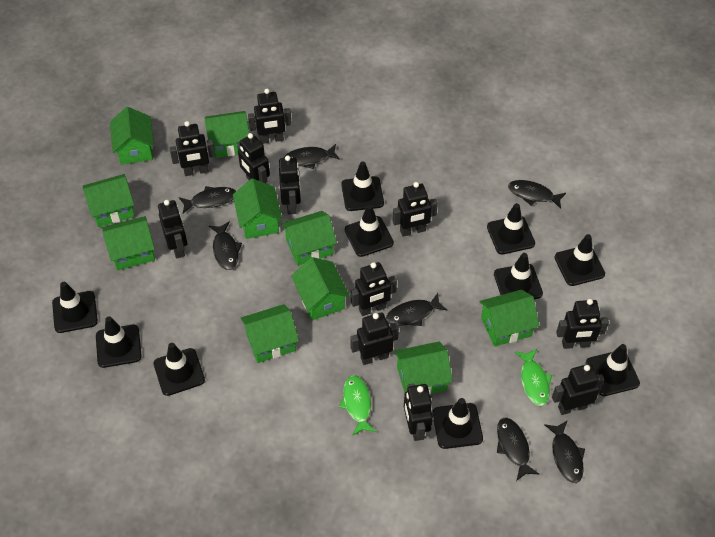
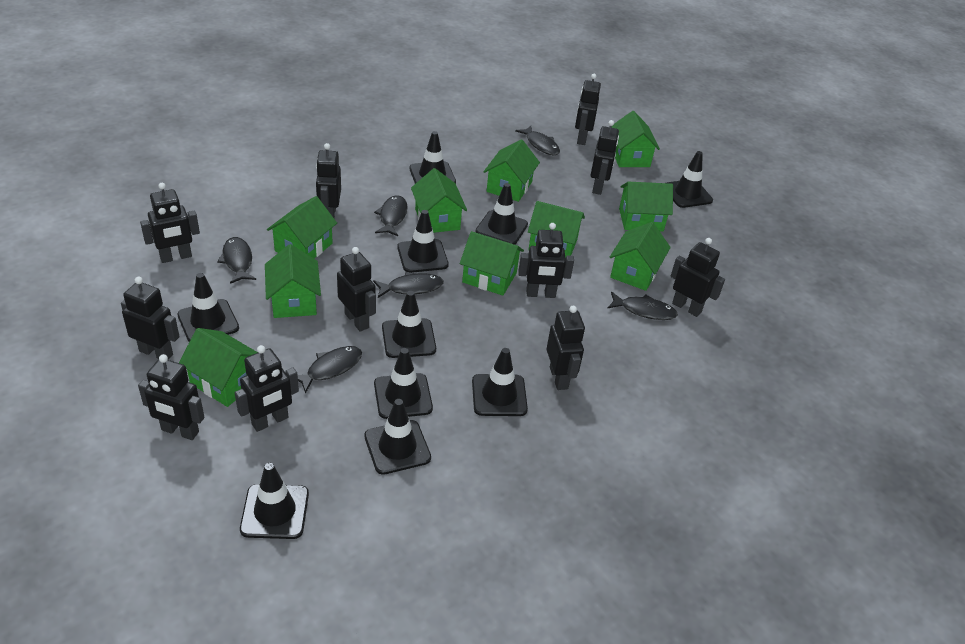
black fish: 7 -> 6
green fish: 2 -> 0

